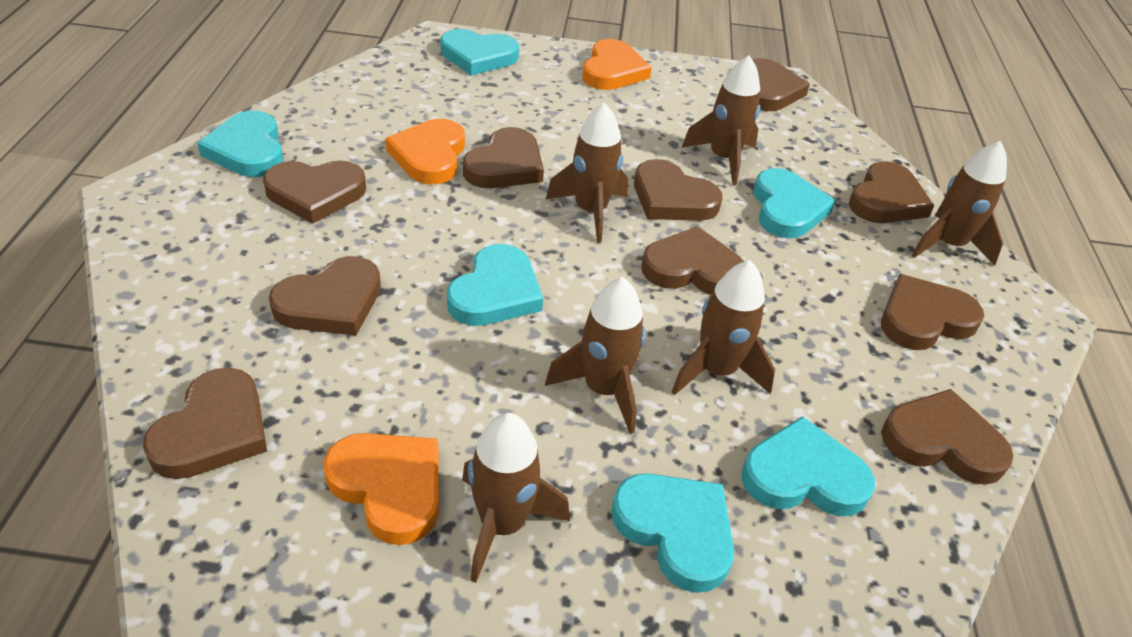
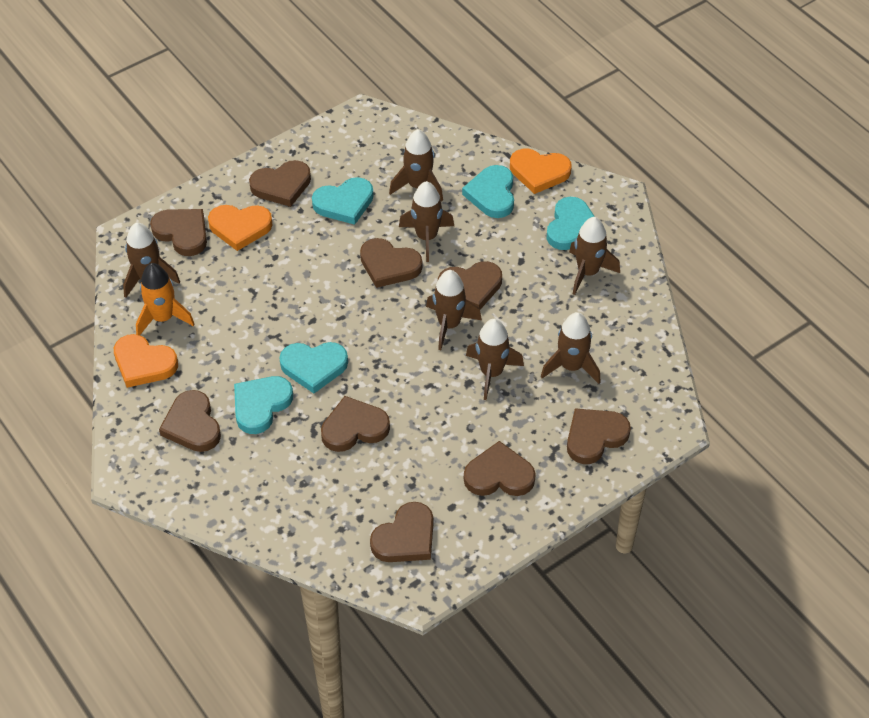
brown heart: 10 -> 9
brown rocket: 6 -> 7
orange rocket: 0 -> 1
turquoise heart: 6 -> 5

